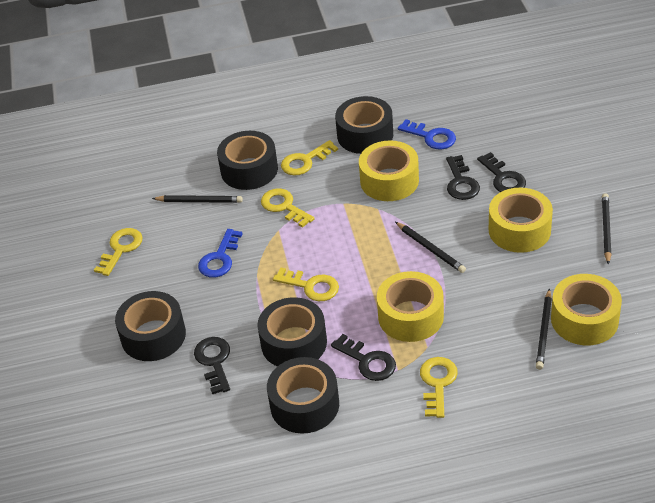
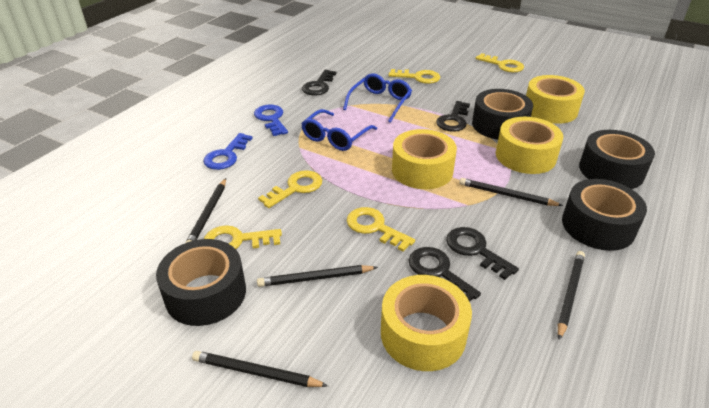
black pencil: 4 -> 5
black tape: 5 -> 4
blue glasses: 0 -> 2

